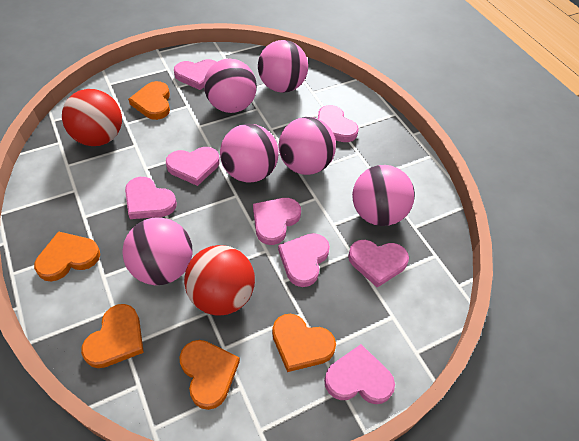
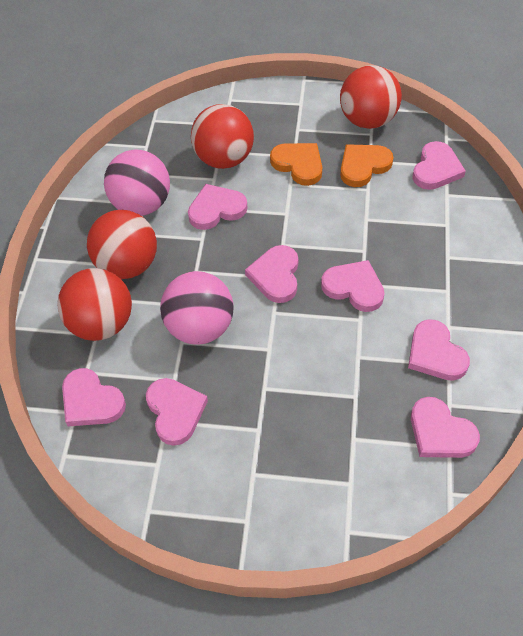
orange heart: 5 -> 2
pink ball: 6 -> 2
red ball: 2 -> 4

